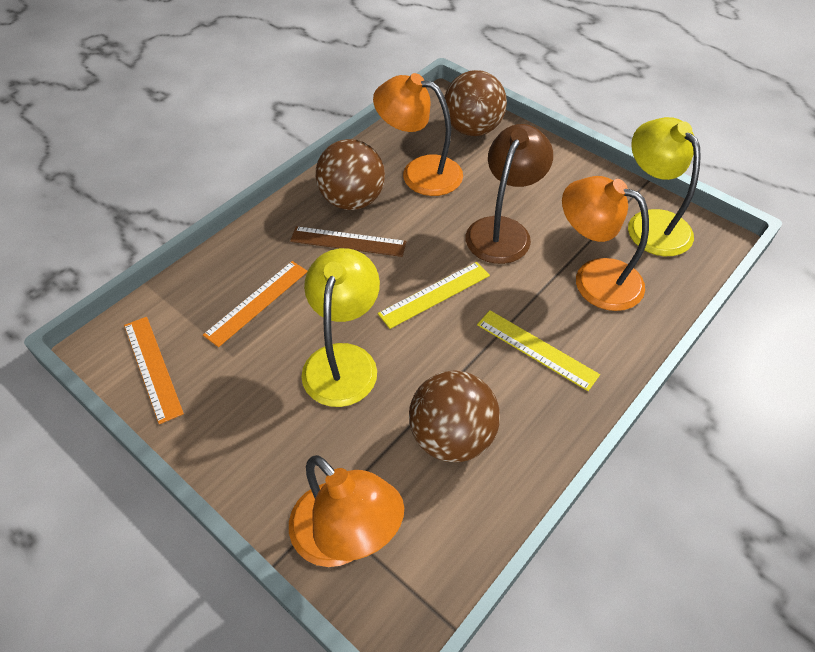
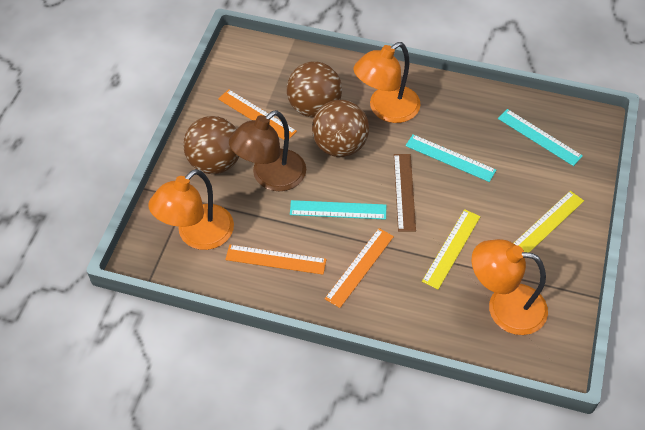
orange ruler: 2 -> 3
turquoise ruler: 0 -> 3
yellow lamp: 2 -> 0

